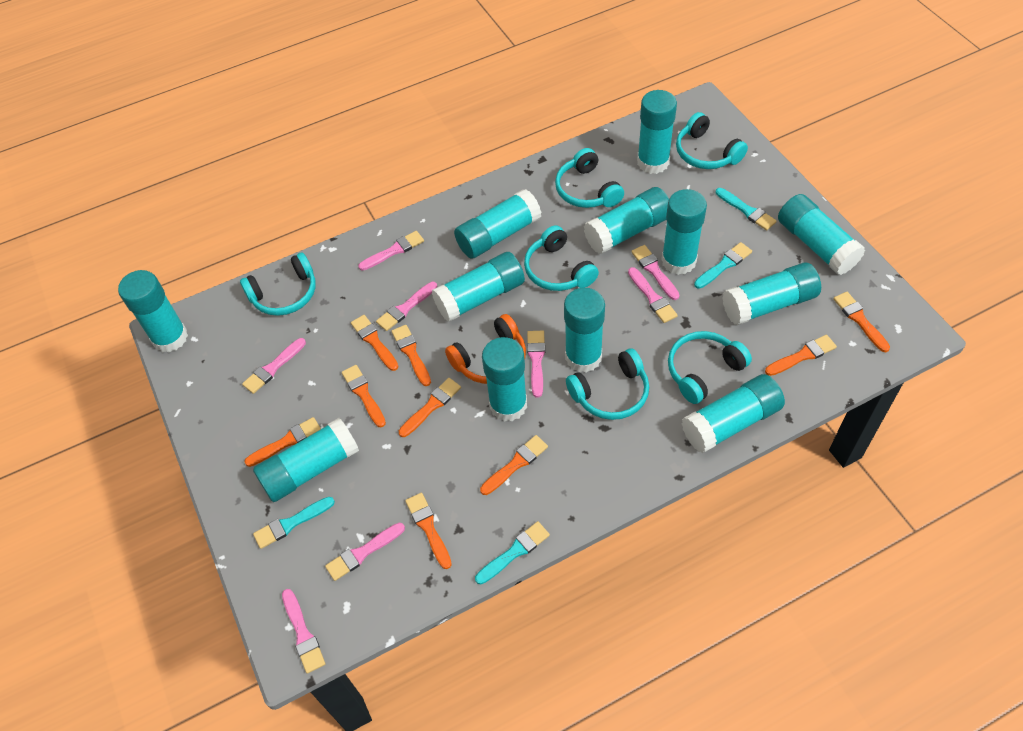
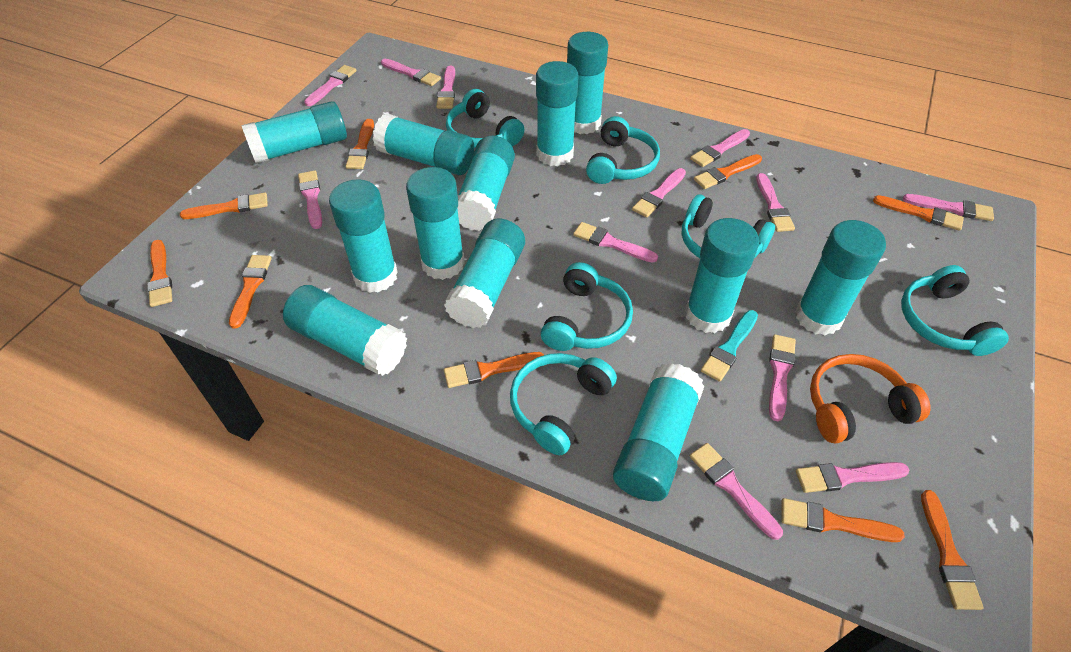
pink brush: 8 -> 12
turquoise brush: 4 -> 1

